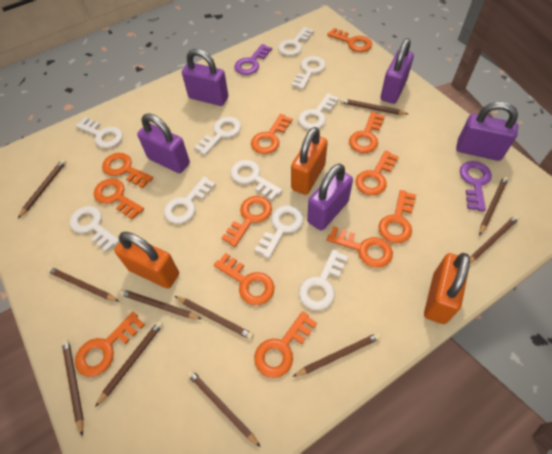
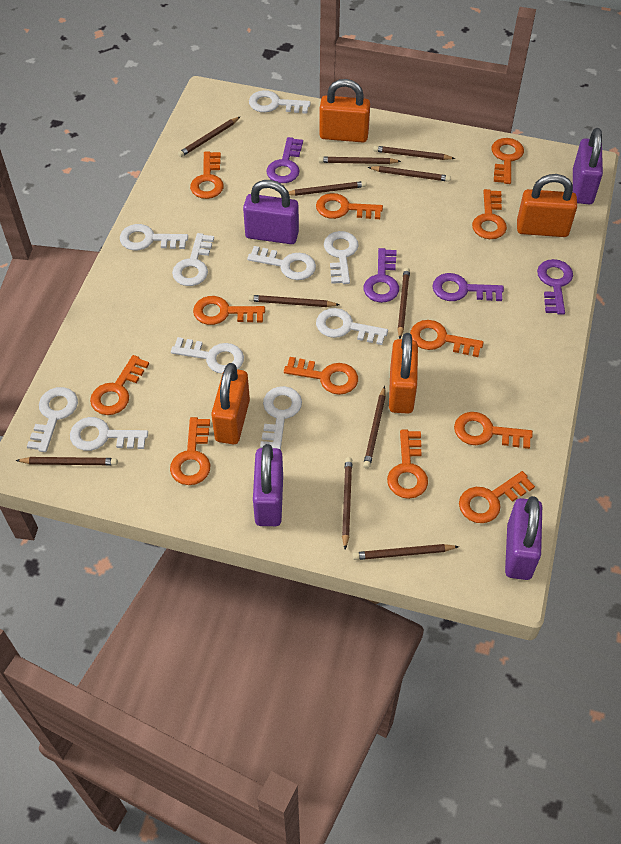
orange padlock: 3 -> 4
purple key: 2 -> 4
purple padlock: 5 -> 4

